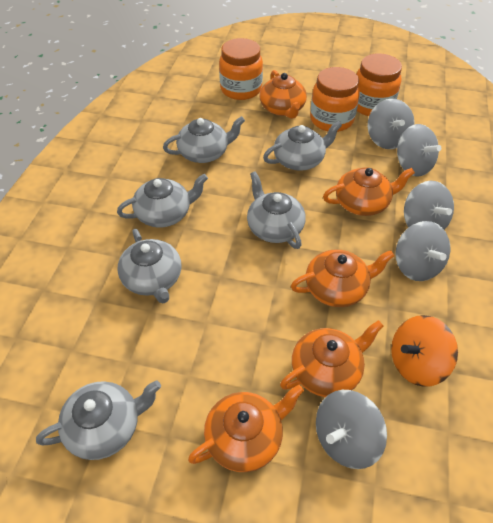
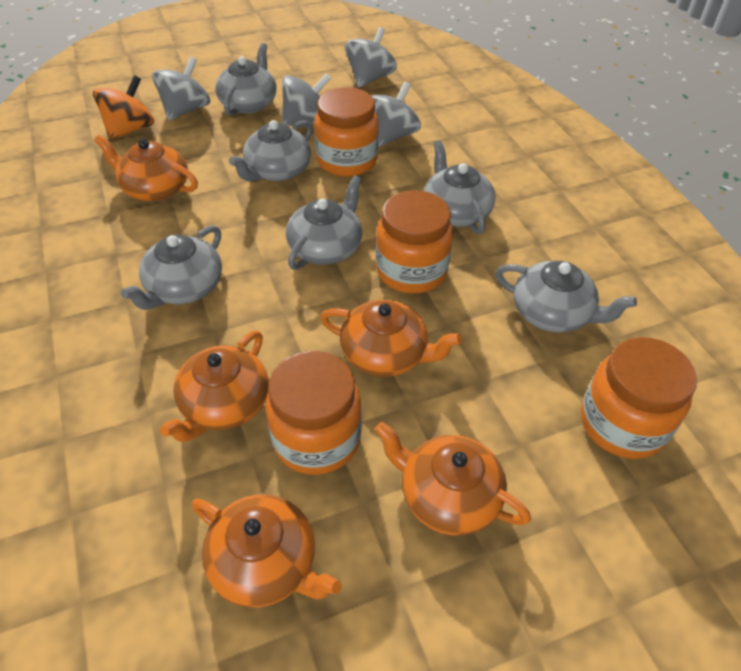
grey spinning top: 5 -> 4
orange jar: 3 -> 4

